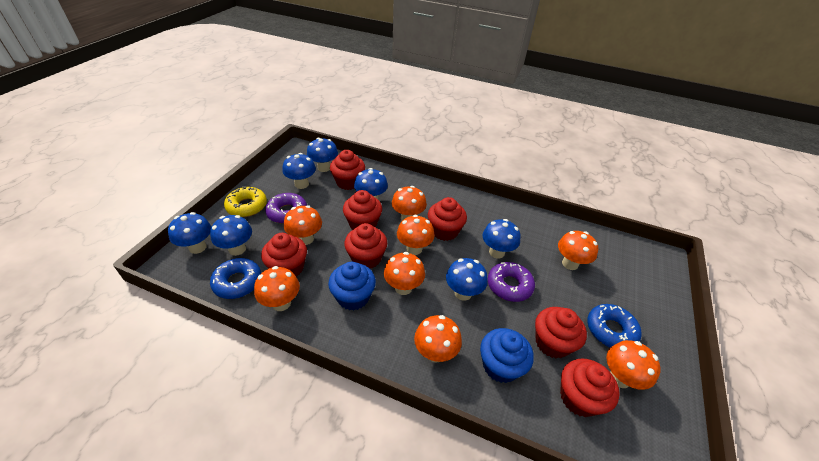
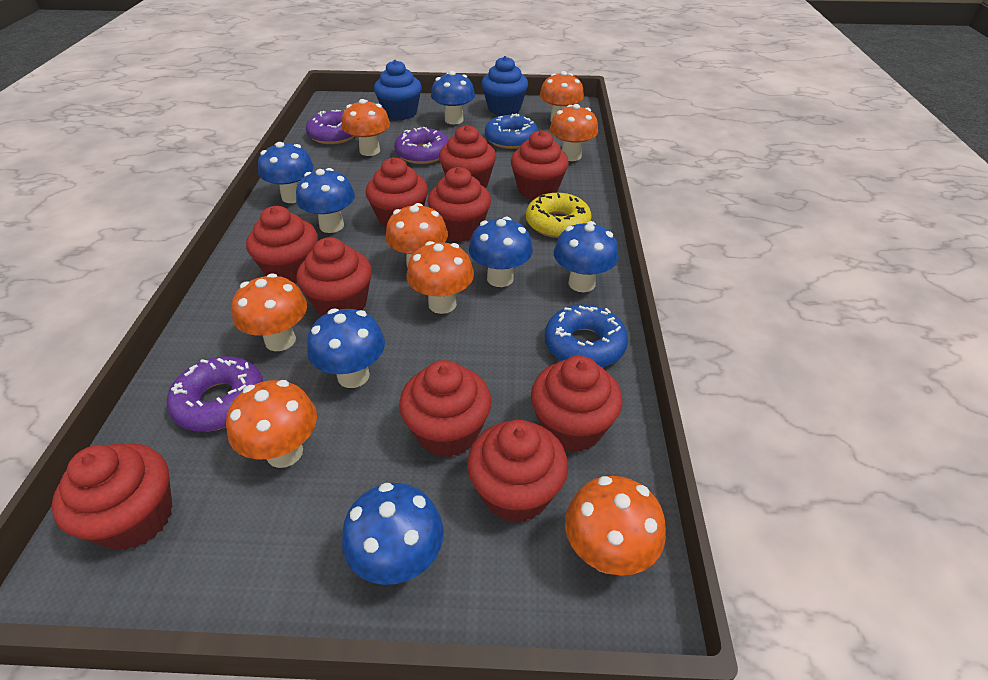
purple donut: 2 -> 3
red cupcake: 7 -> 10

